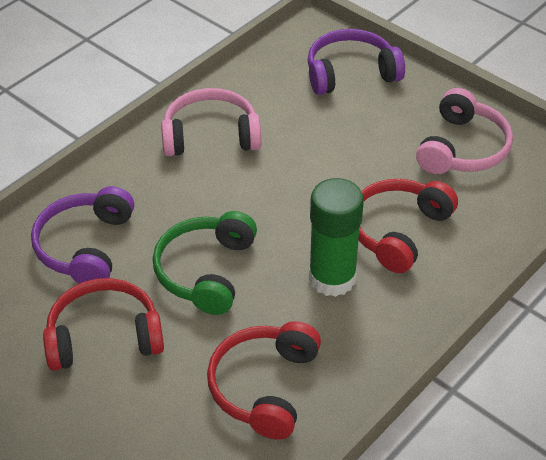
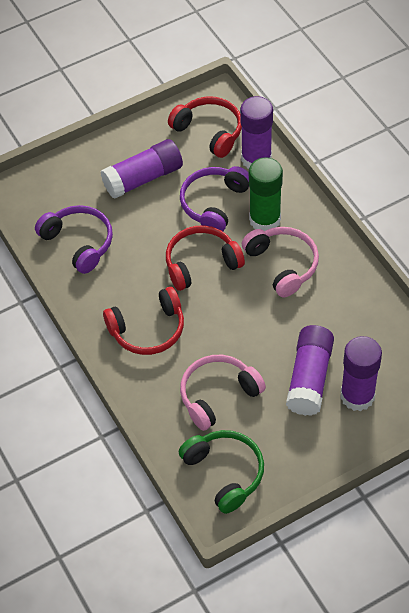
purple glue stick: 0 -> 4

